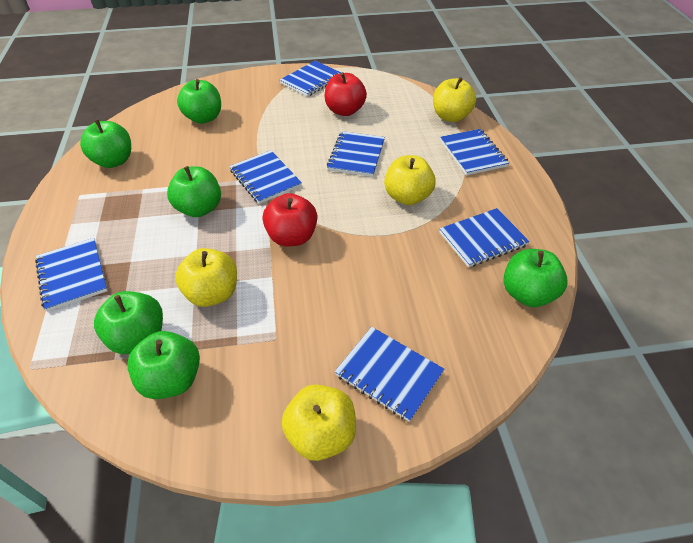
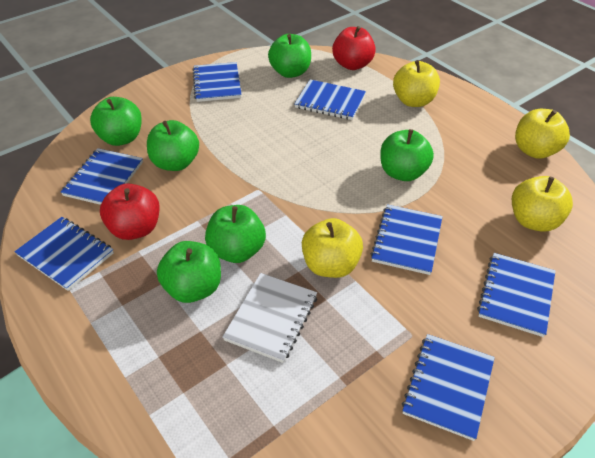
white notebook: 0 -> 1

